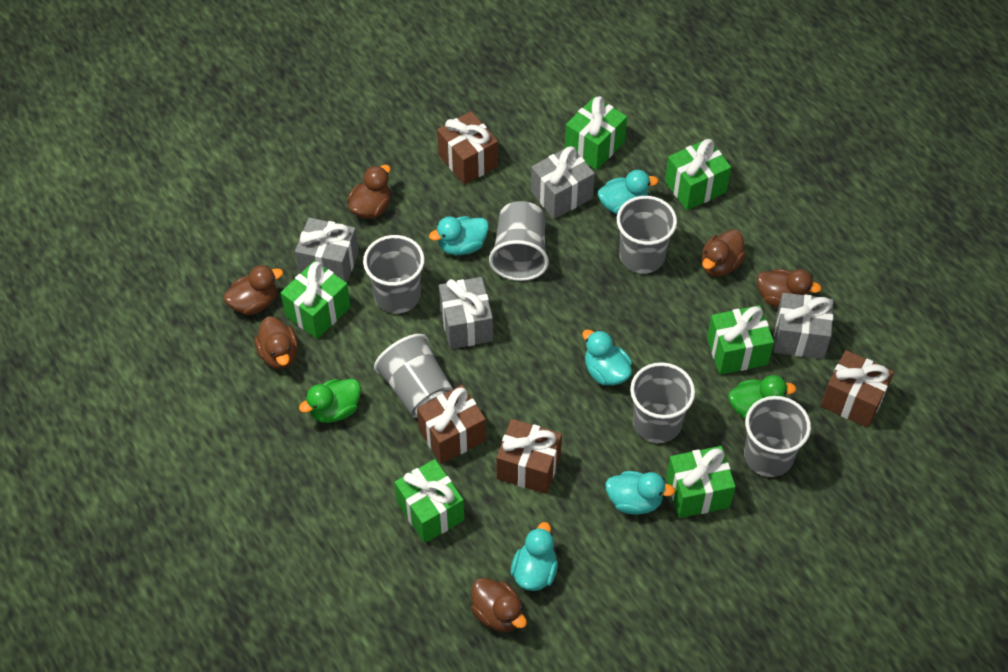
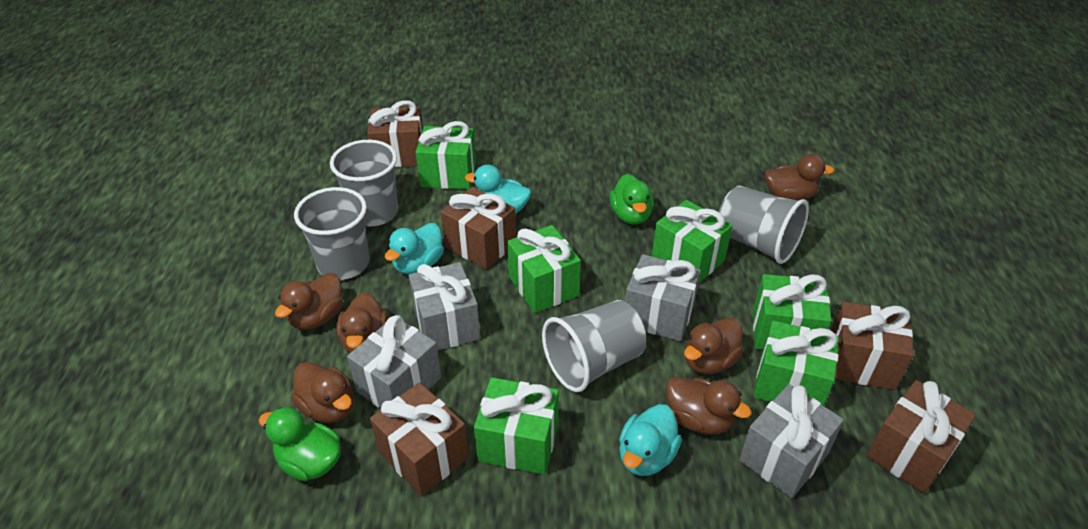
brown gift: 4 -> 5
grey cup: 6 -> 4
turquoise duck: 5 -> 3

